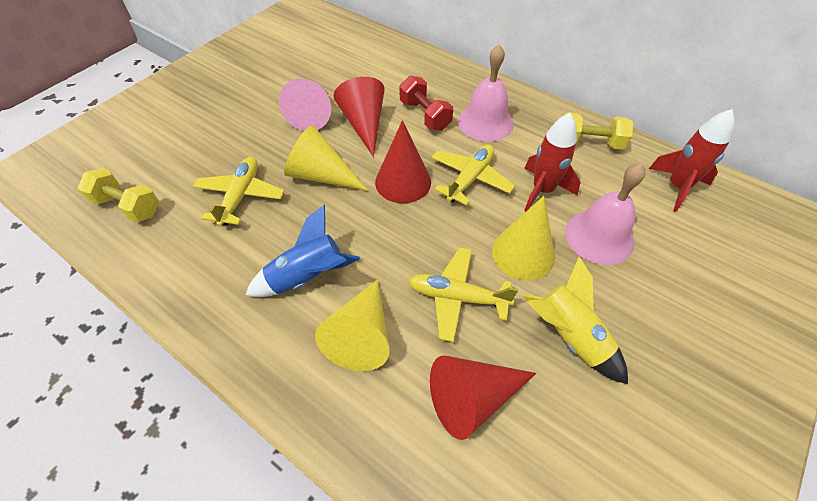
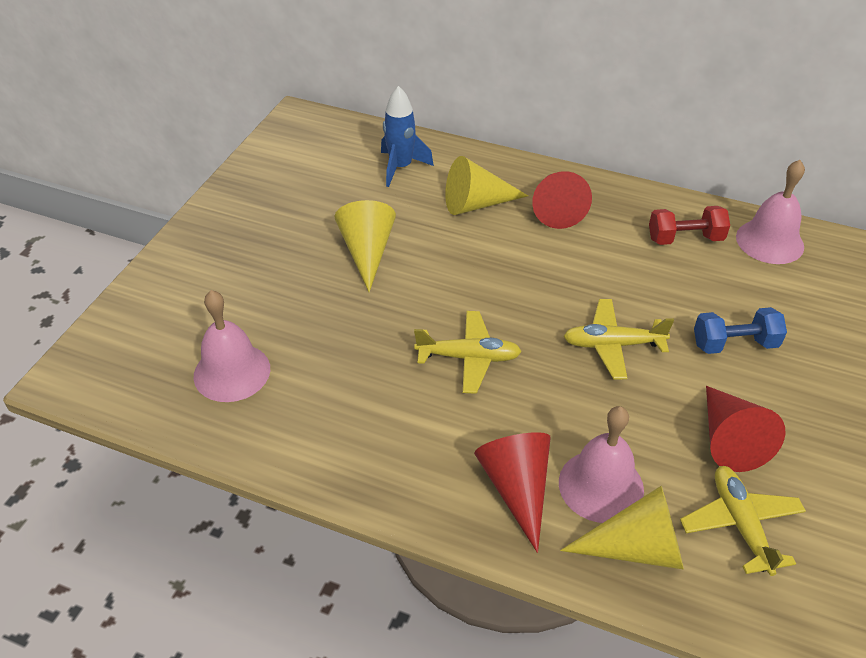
blue dumbbell: 0 -> 1
pink bell: 2 -> 3
pink cone: 1 -> 0
red rocket: 2 -> 0
yellow dumbbell: 2 -> 0
yellow rocket: 1 -> 0

